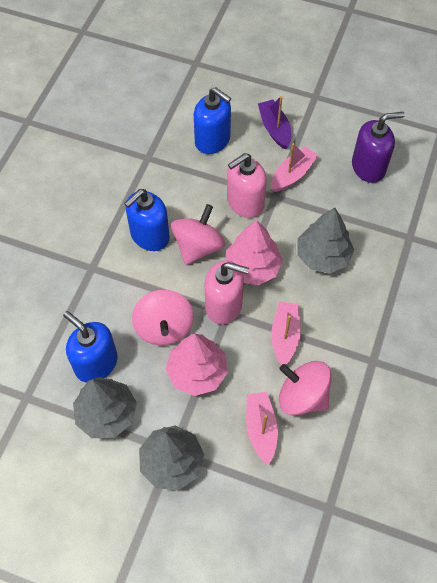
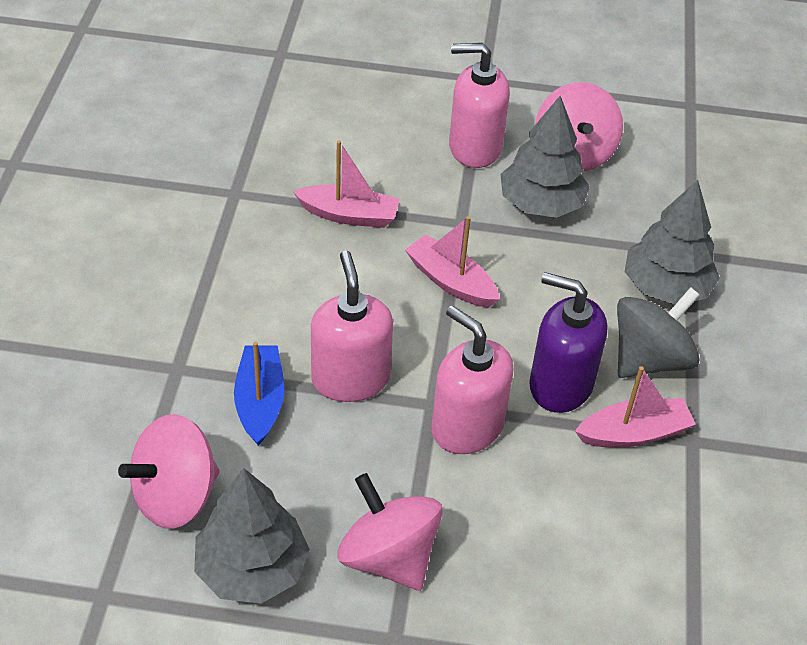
blue boat: 0 -> 1
blue soap dispenser: 3 -> 0
grey spinning top: 0 -> 1
pink soap dispenser: 2 -> 3
pink tree: 2 -> 0
purple boat: 1 -> 0

